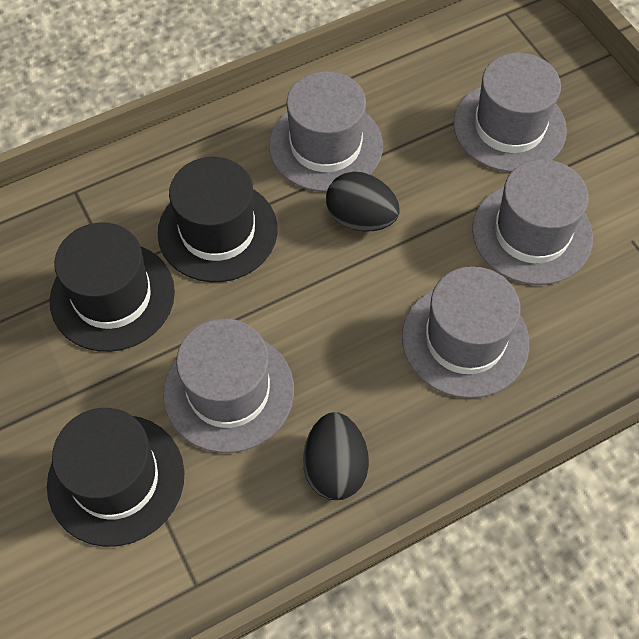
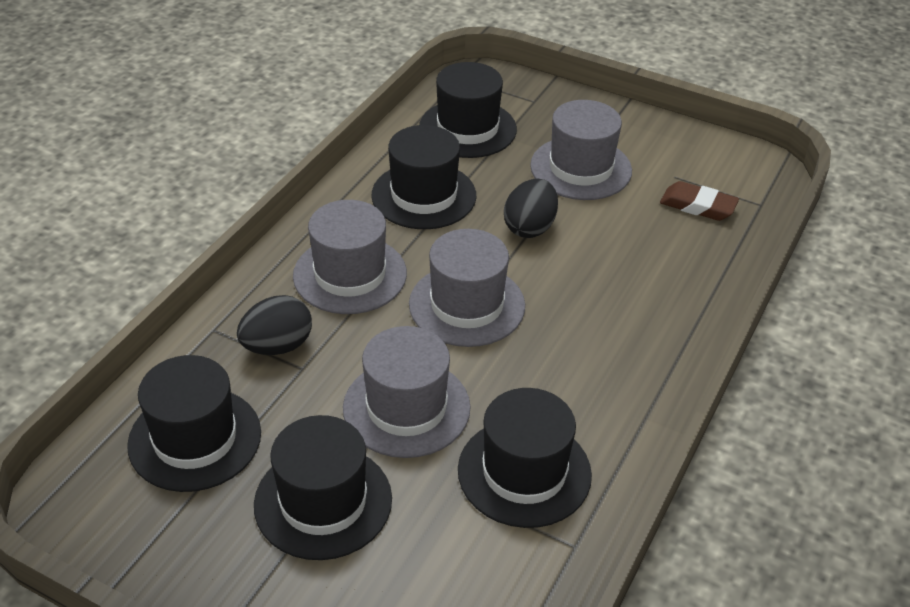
black hat: 3 -> 5
brown eraser: 0 -> 1
grey hat: 5 -> 4

